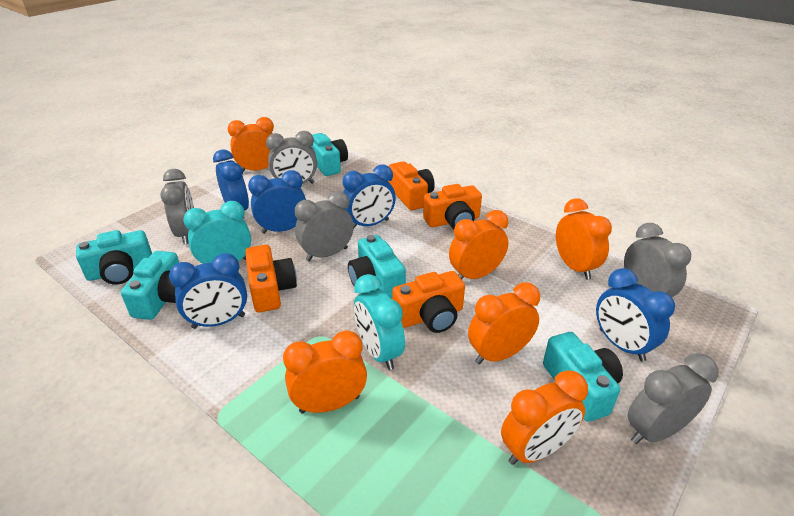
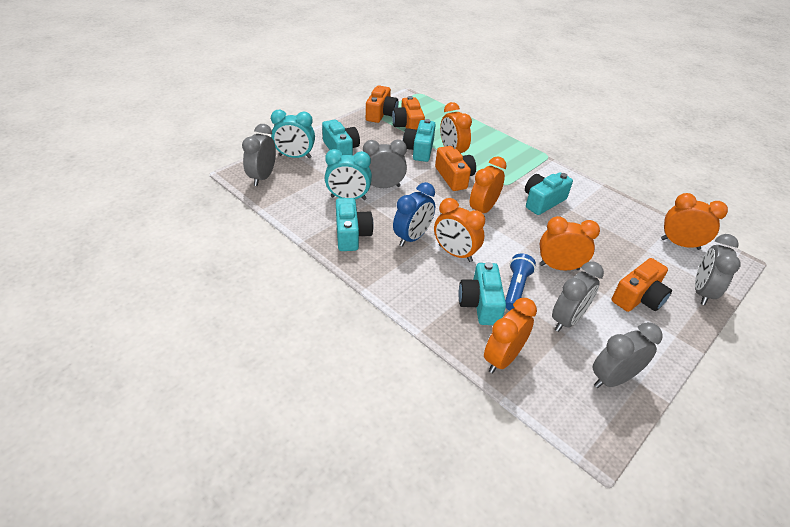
blue clock: 5 -> 1
blue flashlight: 0 -> 1

